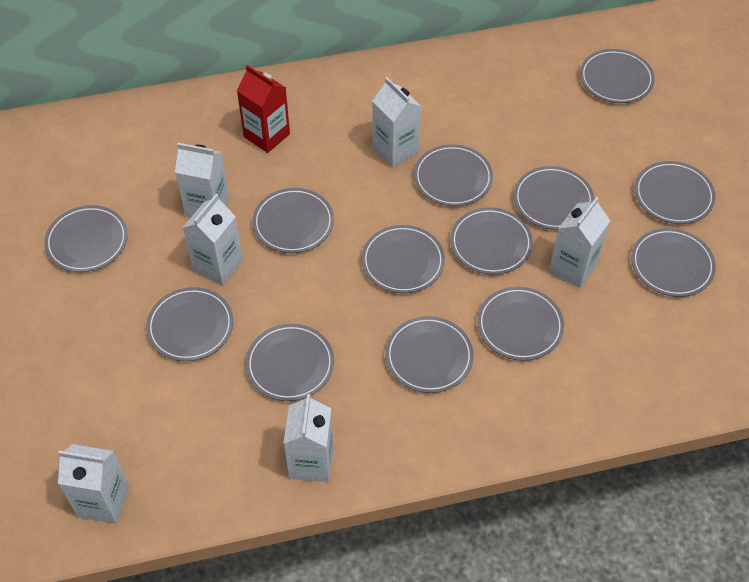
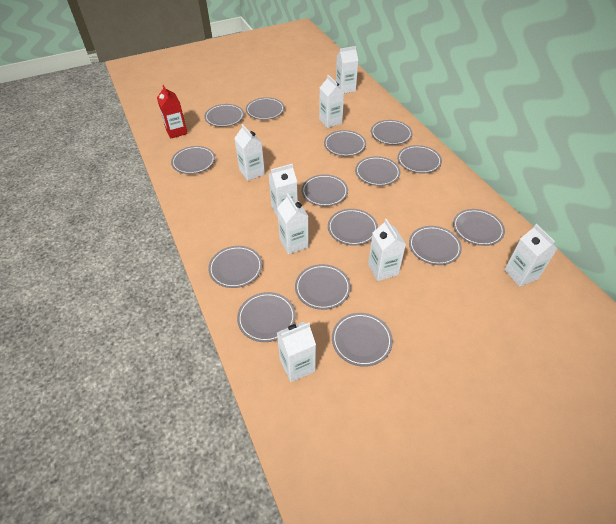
grey plate: 13 -> 15
white carton: 6 -> 8

